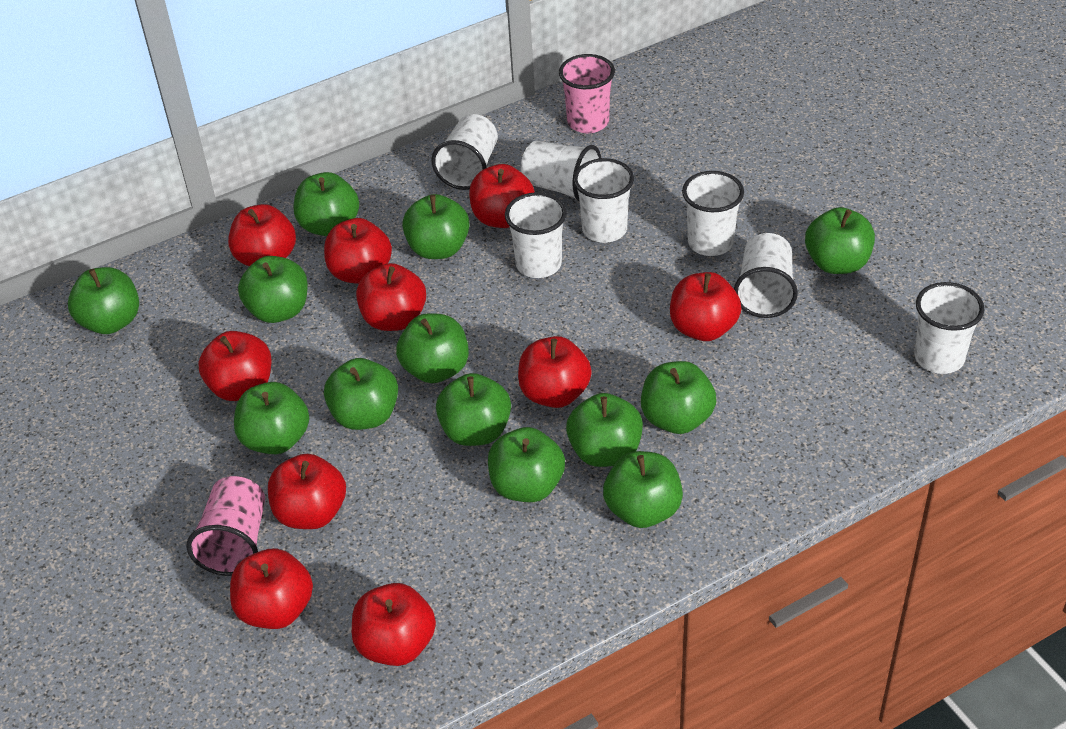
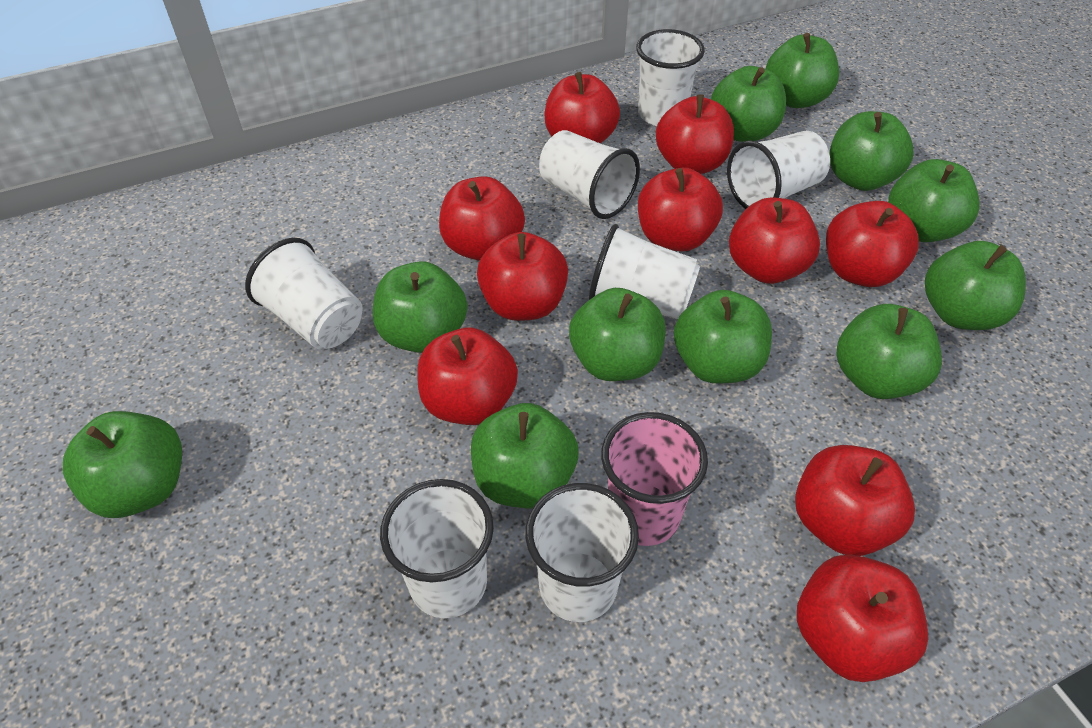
green apple: 13 -> 11
pink cup: 2 -> 1

